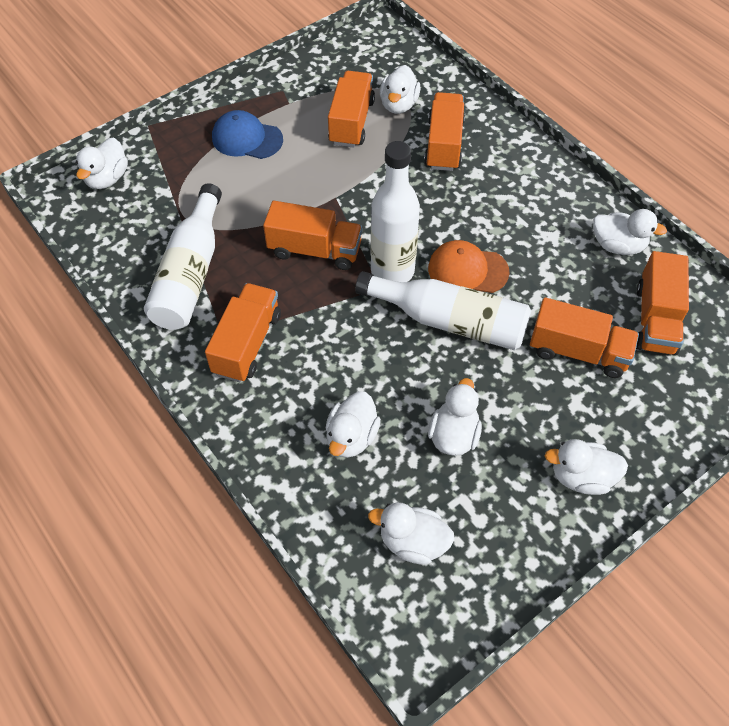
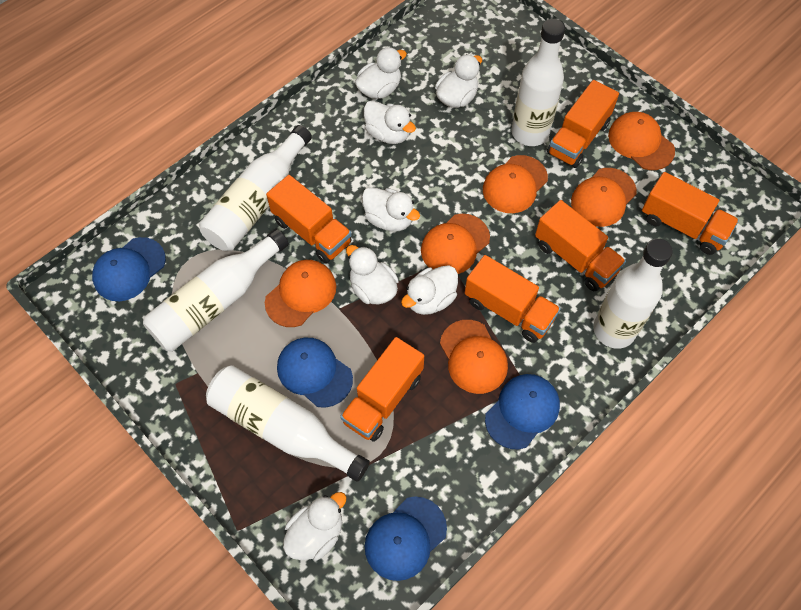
blue cap: 1 -> 4
orange cap: 1 -> 6
white bottle: 3 -> 5

